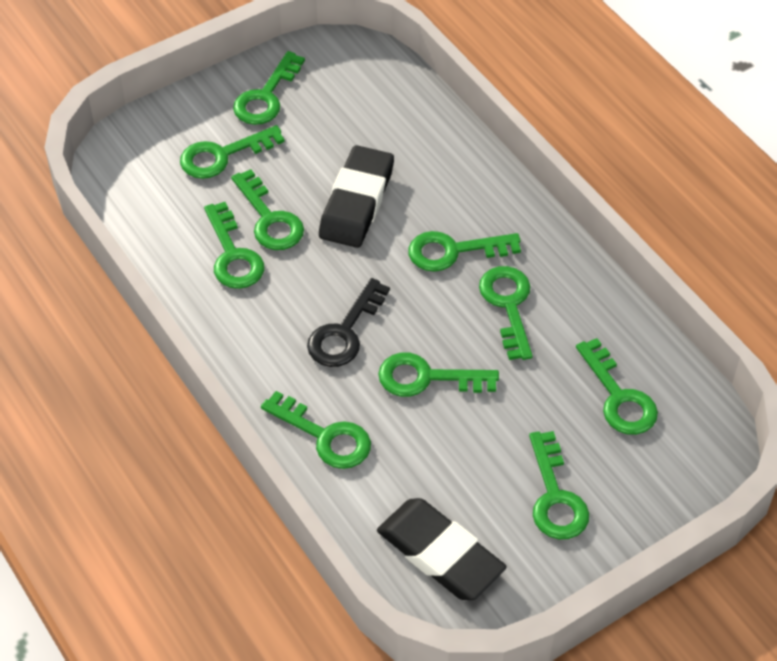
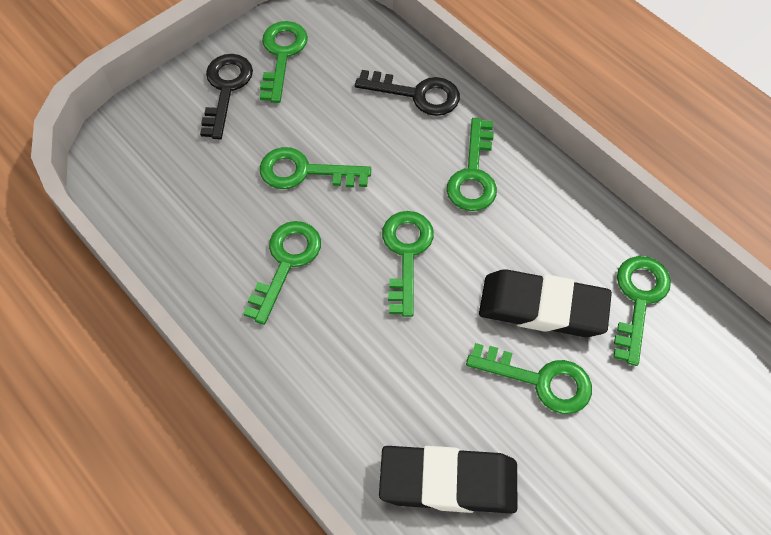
black key: 1 -> 2
green key: 10 -> 7

